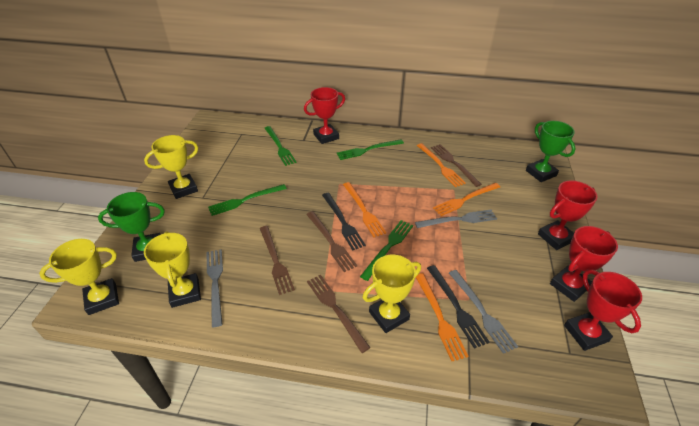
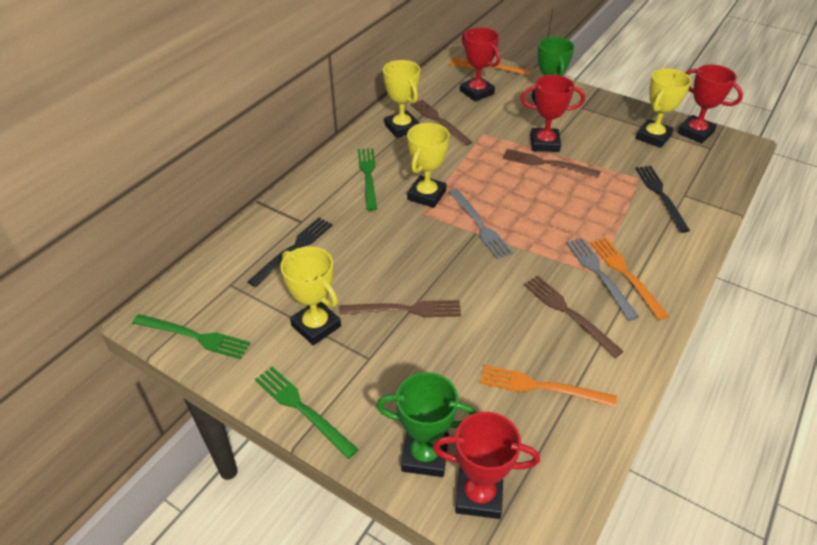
green fork: 4 -> 3
grey fork: 3 -> 2
orange fork: 4 -> 3

